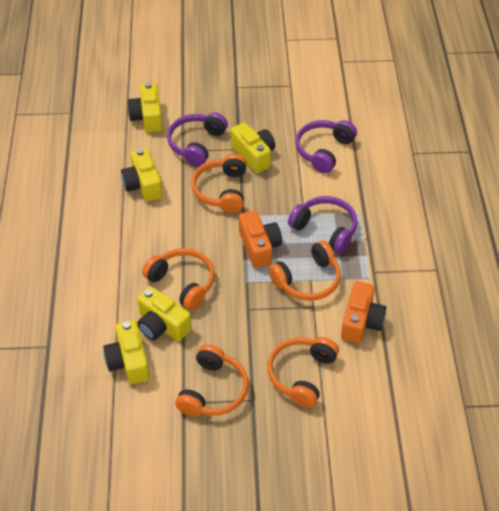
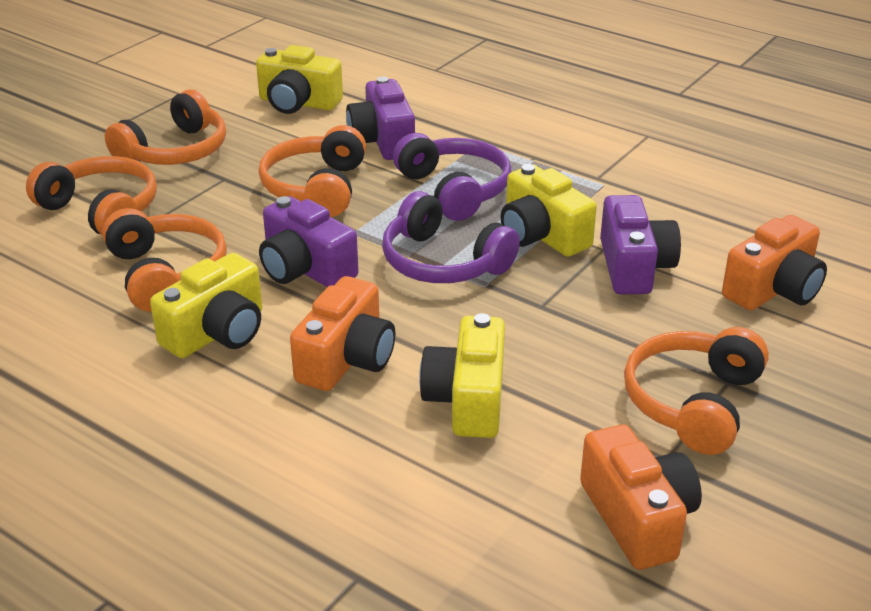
orange camera: 2 -> 3
purple camera: 0 -> 3
purple headphones: 3 -> 2
yellow camera: 5 -> 4

